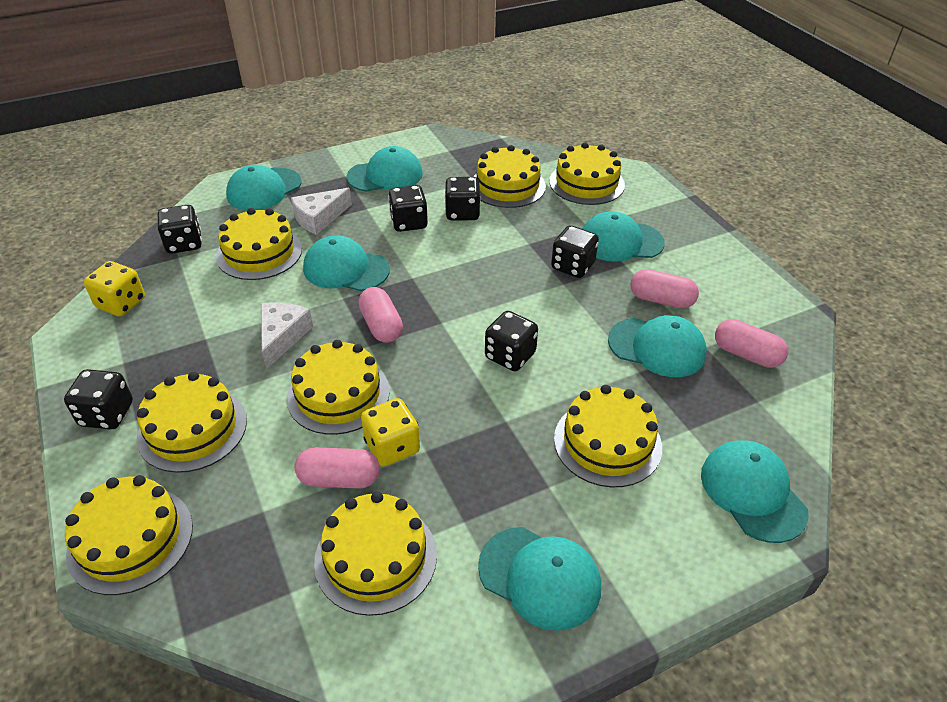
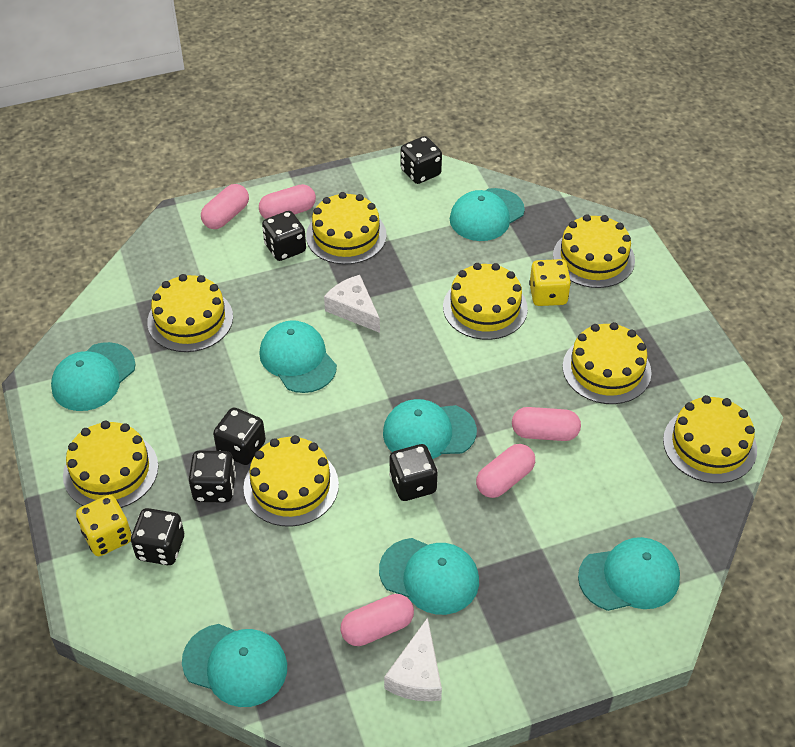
pink capsule: 4 -> 5

